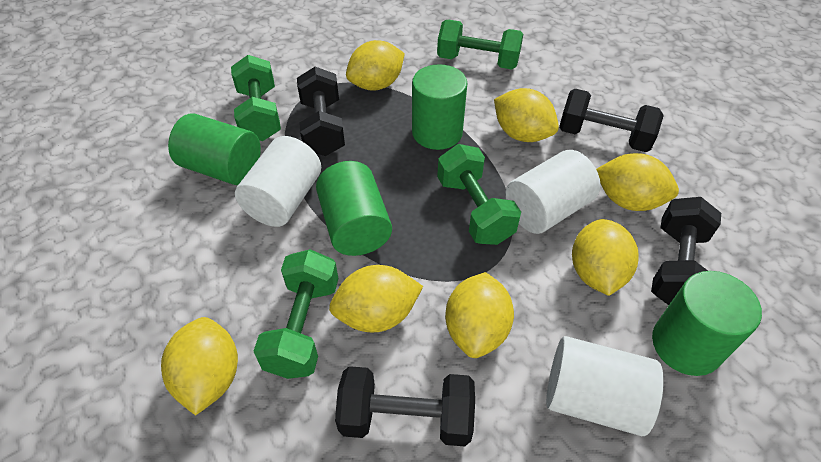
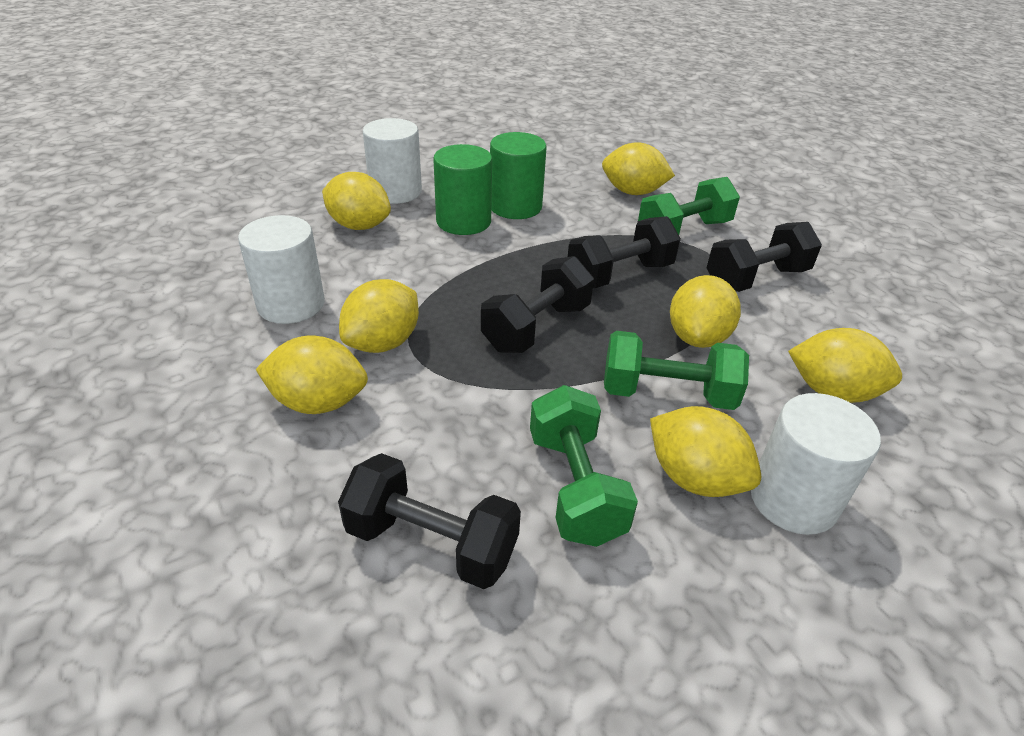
green cylinder: 4 -> 2
green dumbbell: 4 -> 3

